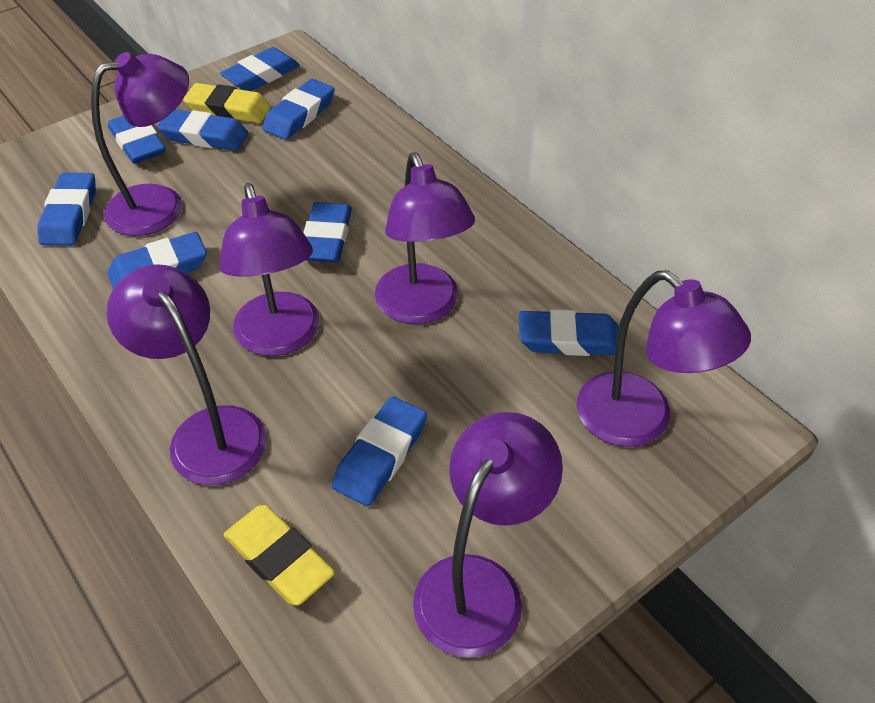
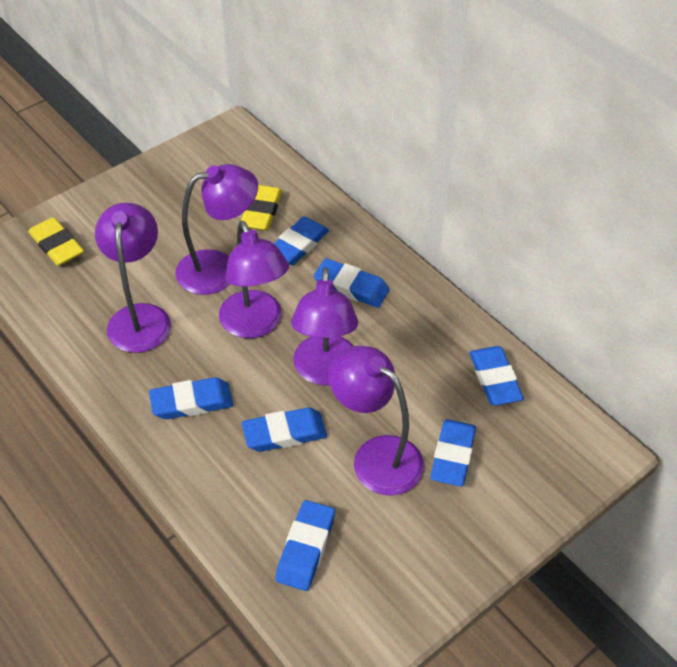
blue eraser: 9 -> 7
purple lamp: 6 -> 5

